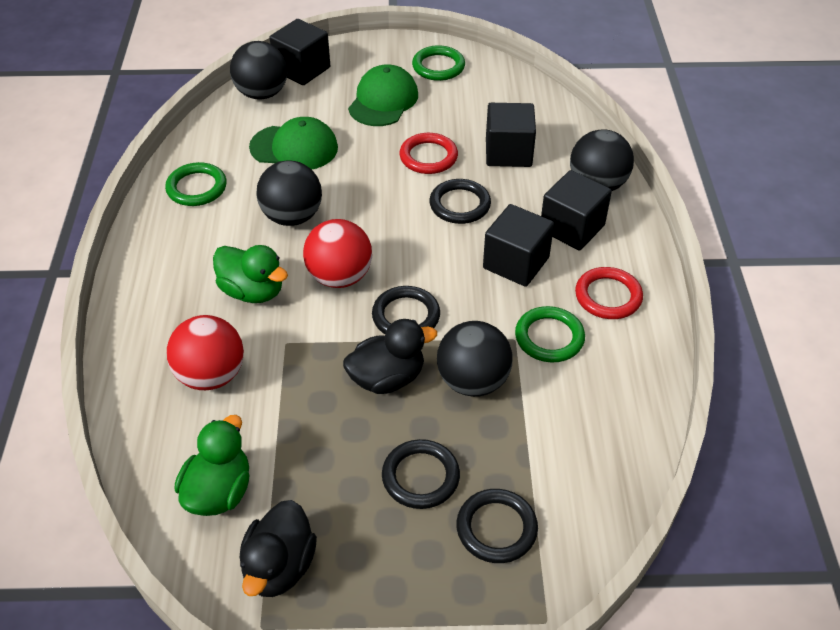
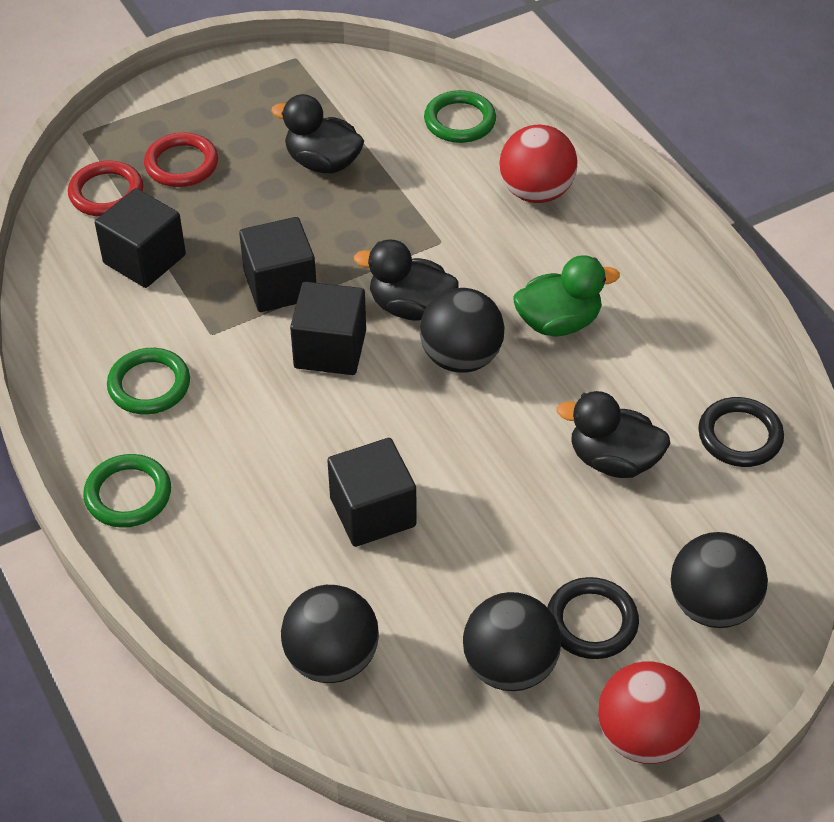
black duck: 2 -> 3
black ring: 4 -> 2
green cap: 2 -> 0
green duck: 2 -> 1

